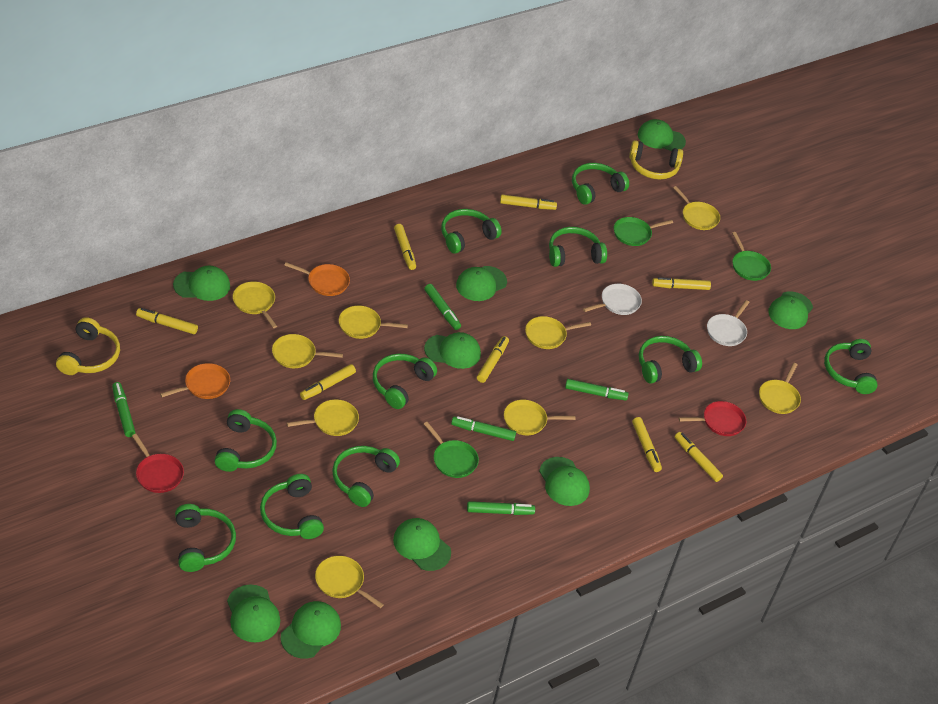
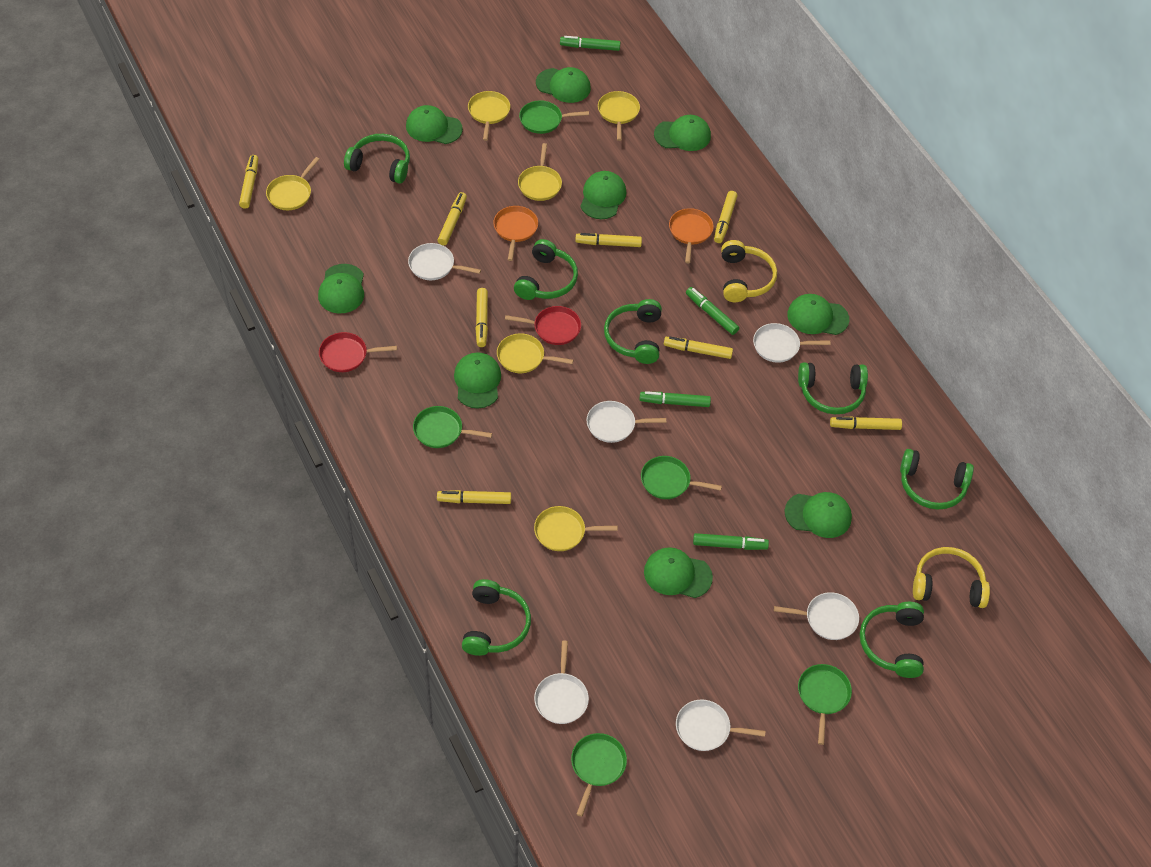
green headphones: 10 -> 7
green marker: 5 -> 4
green pan: 3 -> 5
white pan: 2 -> 6
yellow pan: 9 -> 6

